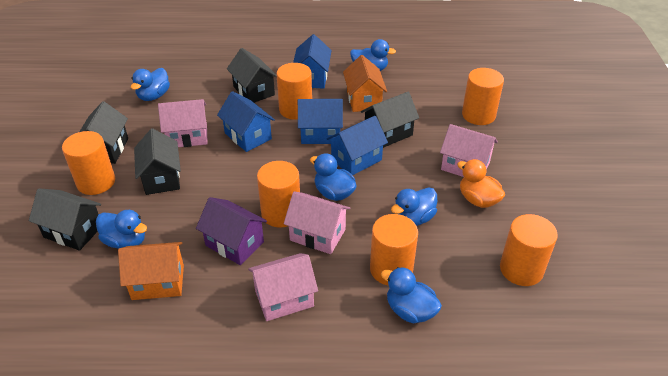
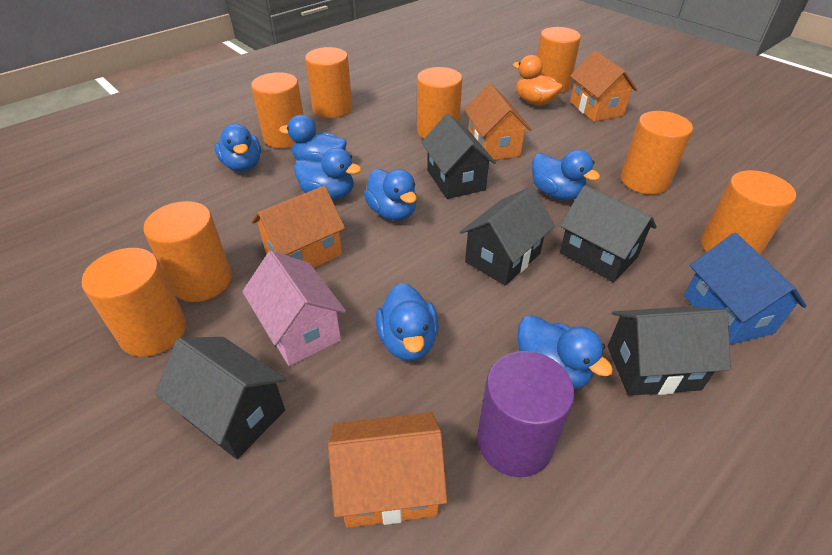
blue duck: 6 -> 7
blue house: 4 -> 1
orange cylinder: 6 -> 8
orange house: 2 -> 4
pink house: 4 -> 1
purple cylinder: 0 -> 1
purple house: 1 -> 0

